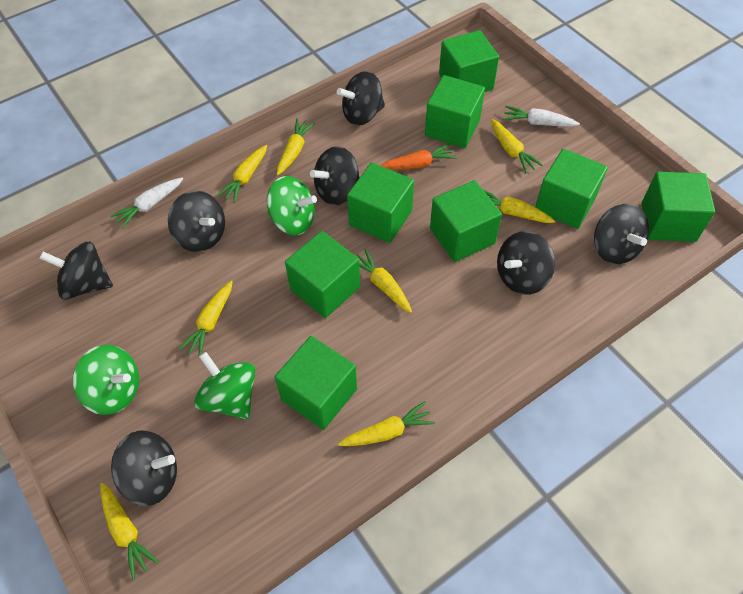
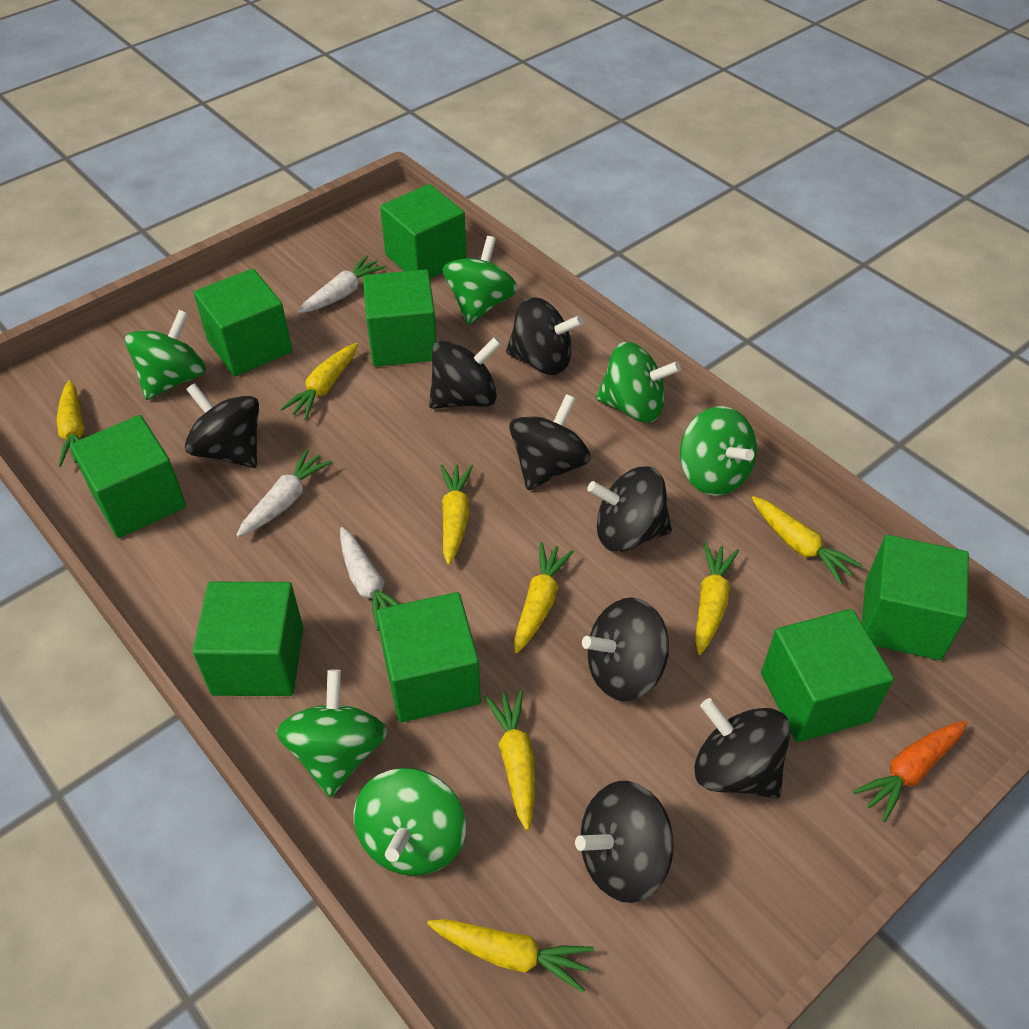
black spinning top: 7 -> 8
green spinning top: 3 -> 6
white carrot: 2 -> 3

